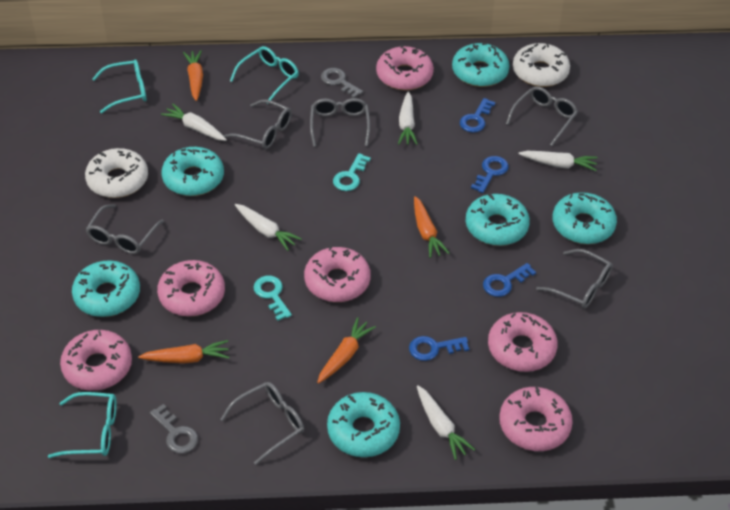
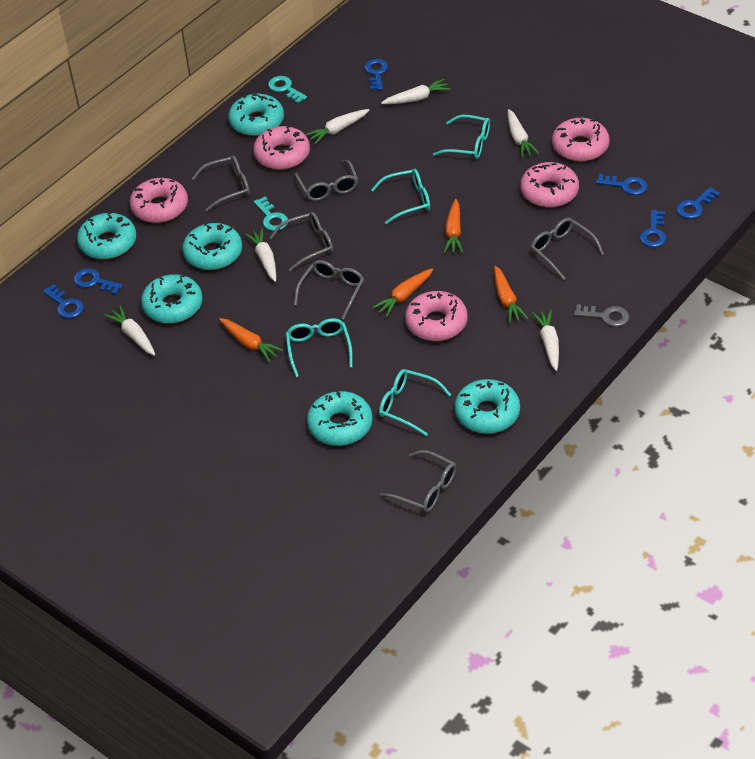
blue key: 4 -> 6
grey key: 2 -> 1
pink donut: 6 -> 5
turquoise glasses: 3 -> 4
white carrot: 5 -> 6
white donut: 2 -> 0

